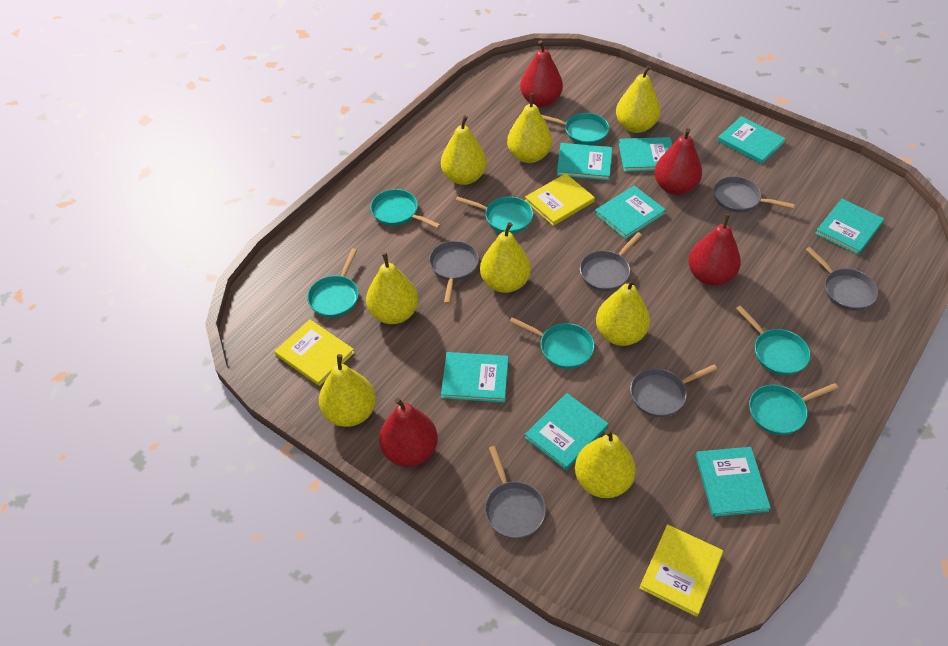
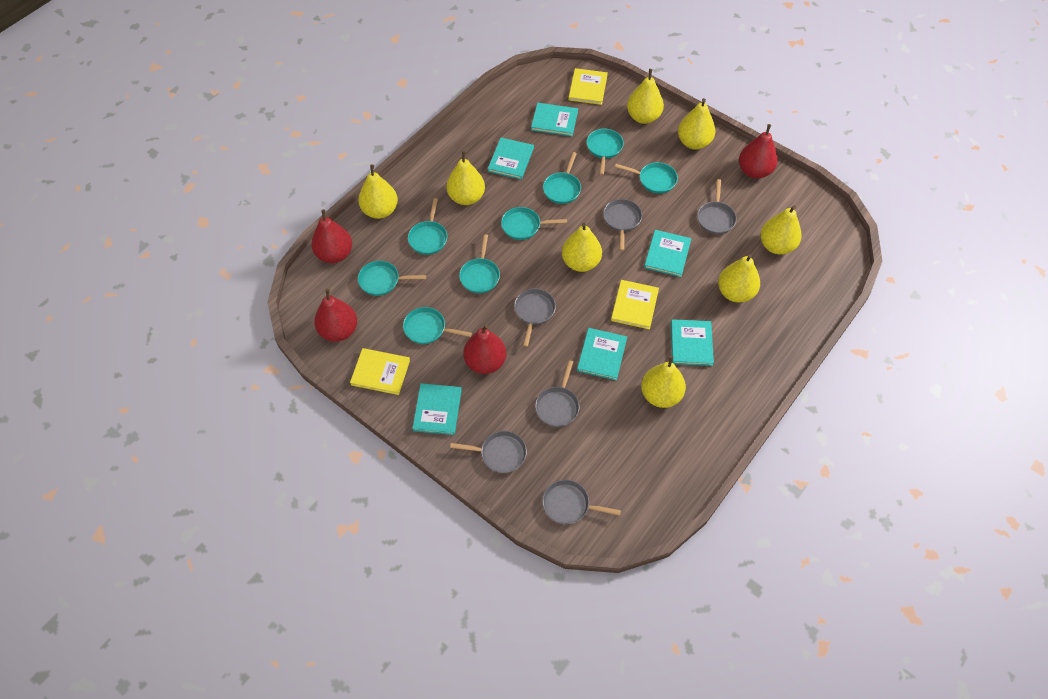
turquoise book: 8 -> 6
turquoise pan: 7 -> 8

